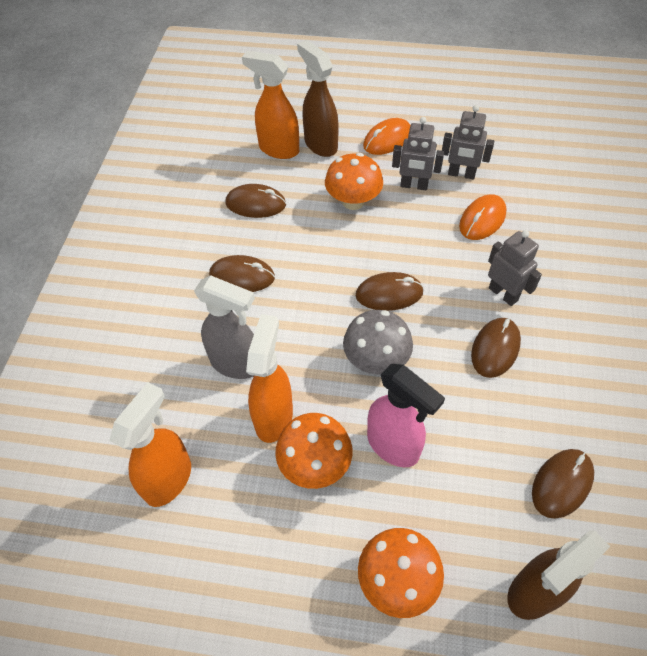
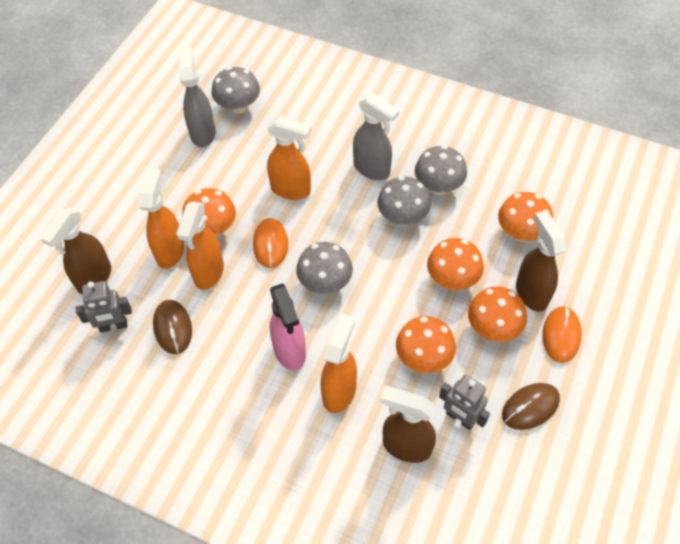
brown mouse: 5 -> 2
brown spray bottle: 2 -> 3
grey mushroom: 1 -> 4
grey robot: 3 -> 2
grey spray bottle: 1 -> 2
orange mushroom: 3 -> 5
orange spray bottle: 3 -> 4

